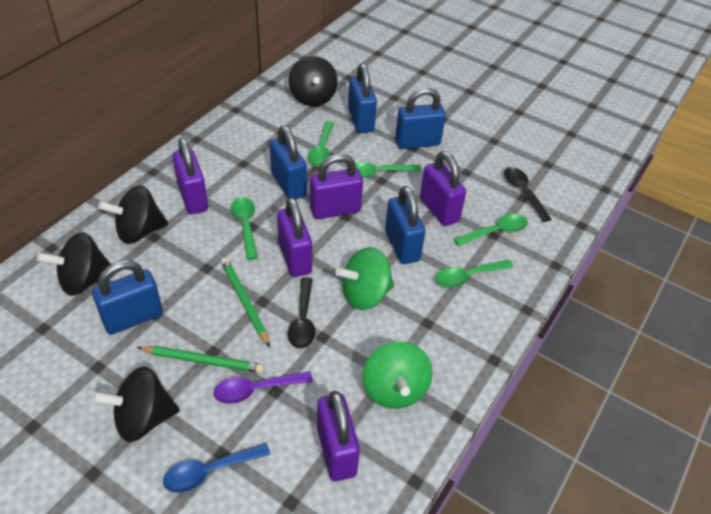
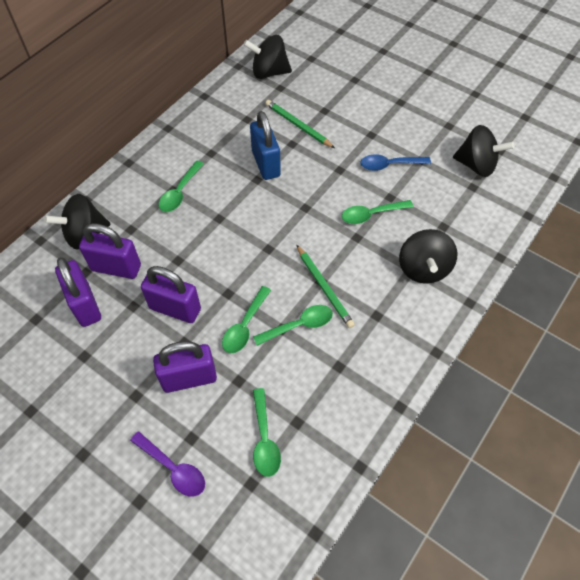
black spoon: 2 -> 0
blue padlock: 5 -> 1
green spinning top: 2 -> 0
purple padlock: 5 -> 4

